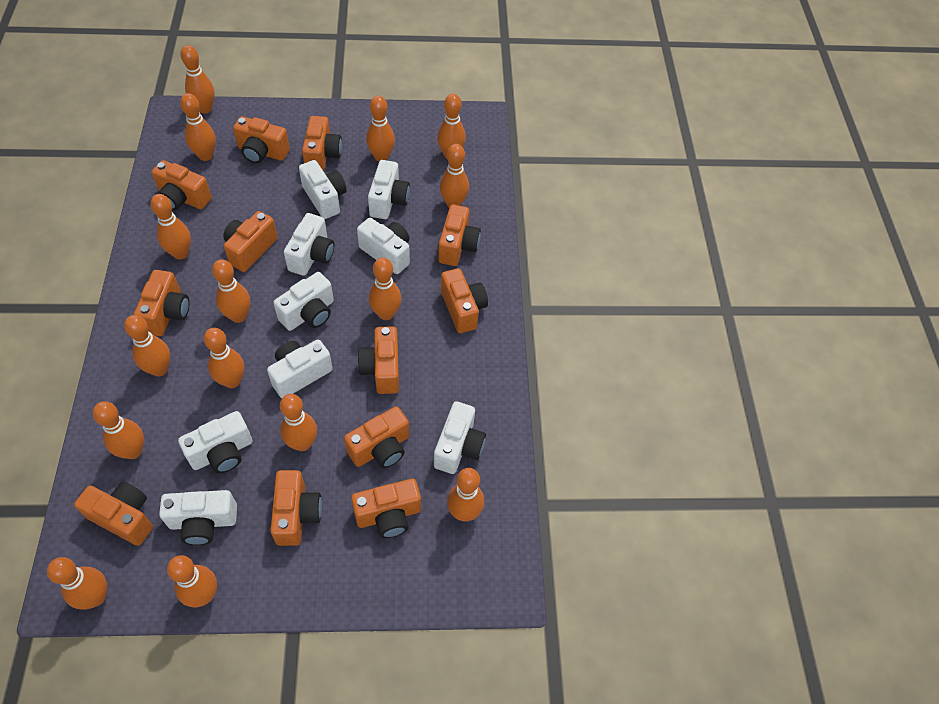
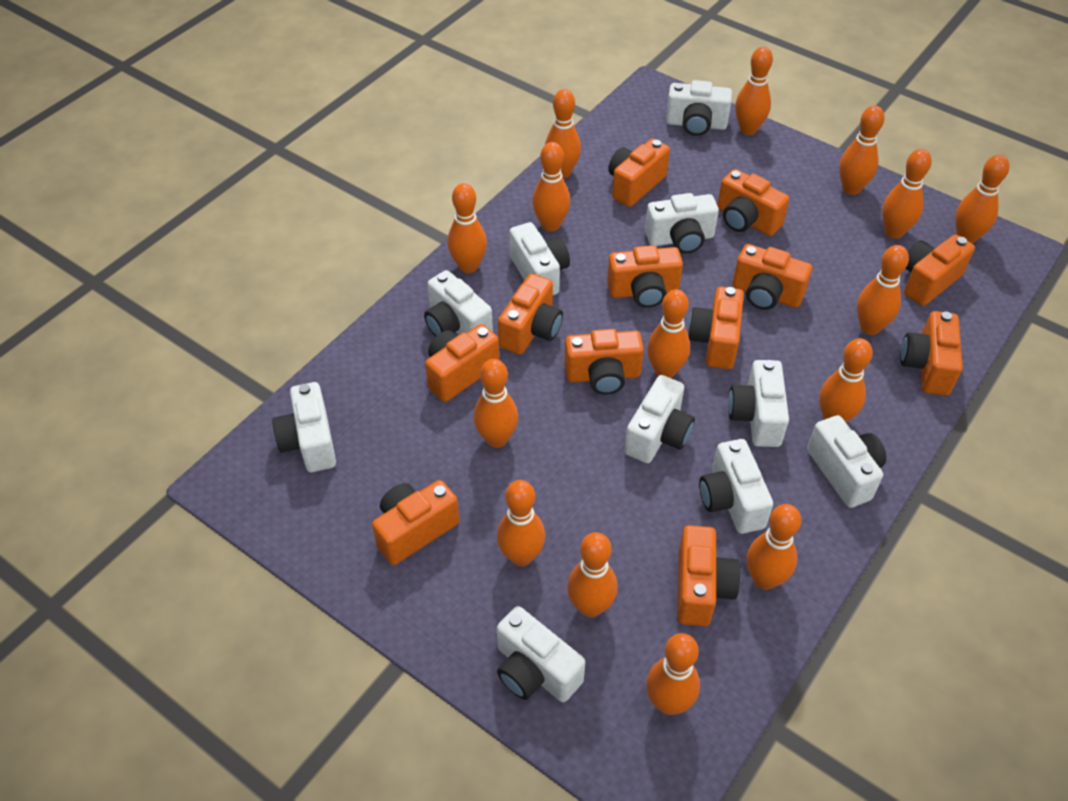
white camera: 9 -> 10

